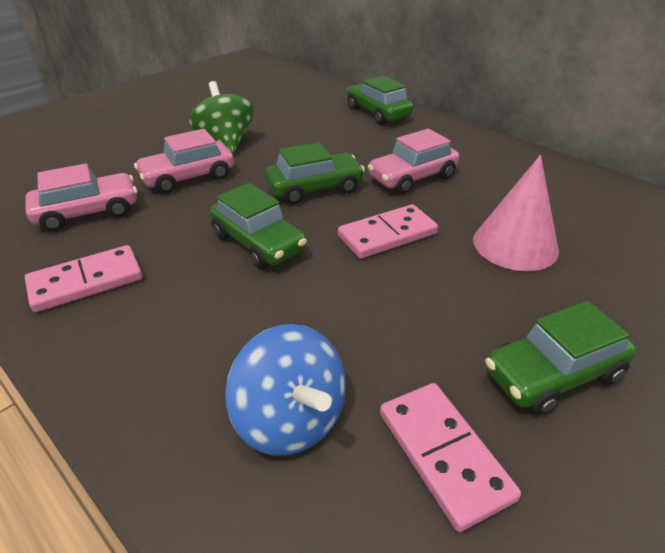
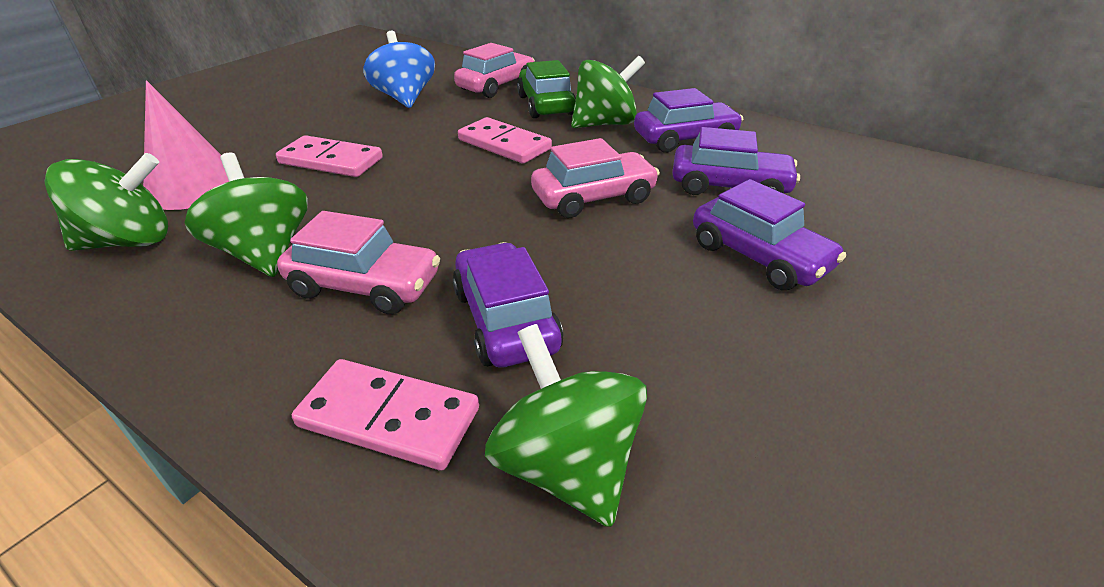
green car: 4 -> 1
green spinning top: 1 -> 4
purple car: 0 -> 4

